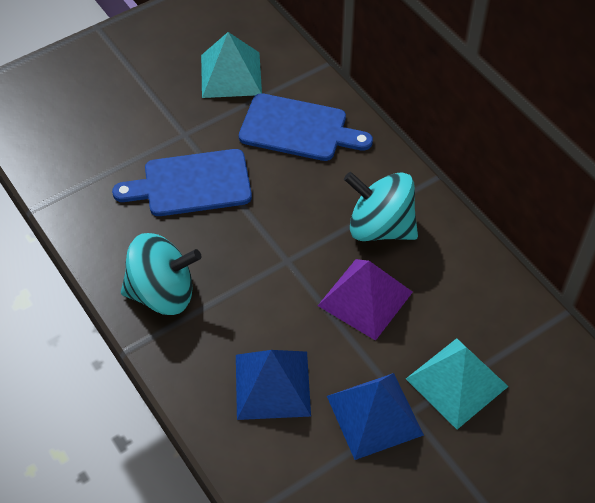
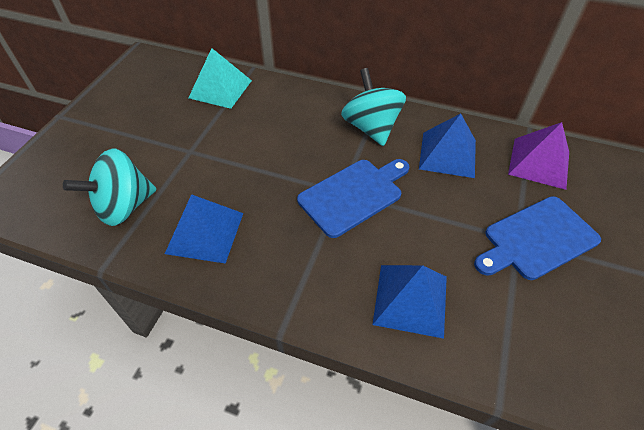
blue pyramid: 2 -> 3
turquoise pyramid: 2 -> 1

